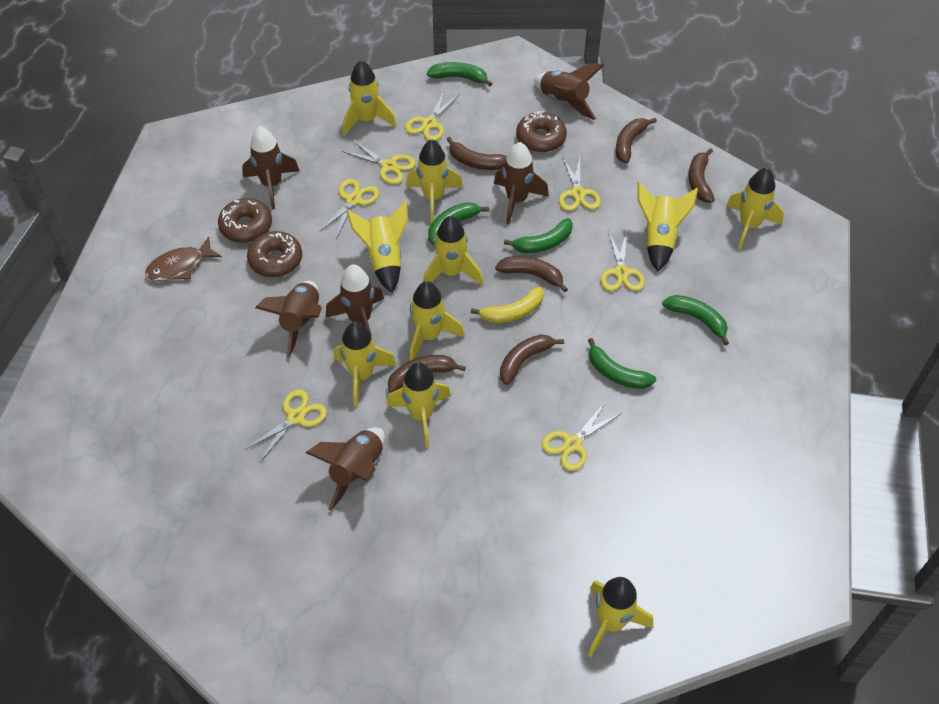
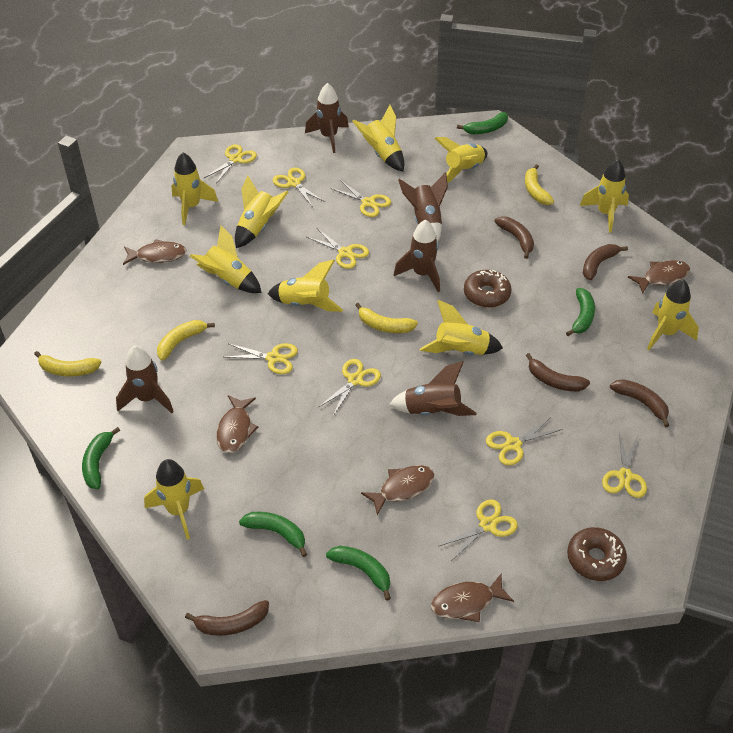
brown banana: 6 -> 5
brown donut: 3 -> 2
brown fish: 1 -> 5
brown rocket: 6 -> 5
yellow banana: 1 -> 4
yellow scissors: 7 -> 9

